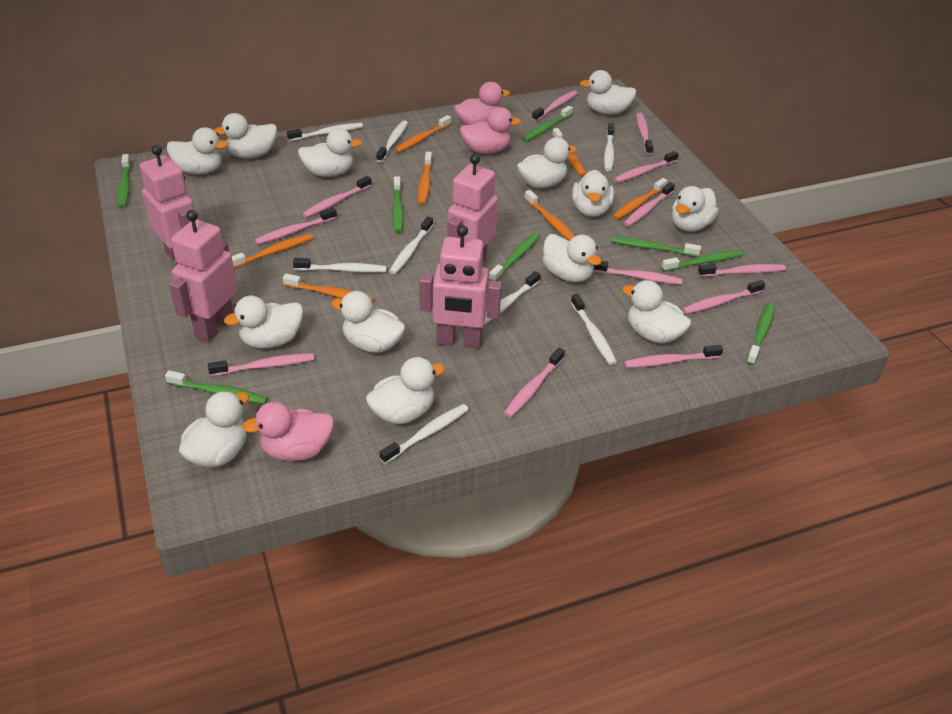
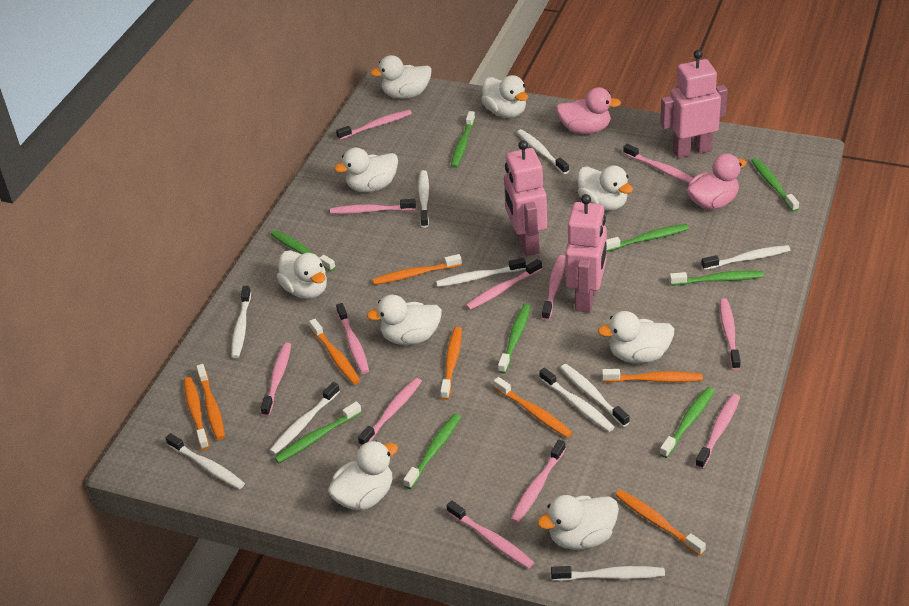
green toothbrush: 8 -> 9
orange toothbrush: 7 -> 8
pink duck: 3 -> 2
pink robot: 4 -> 3
white duck: 13 -> 9
white toothbrush: 8 -> 10

